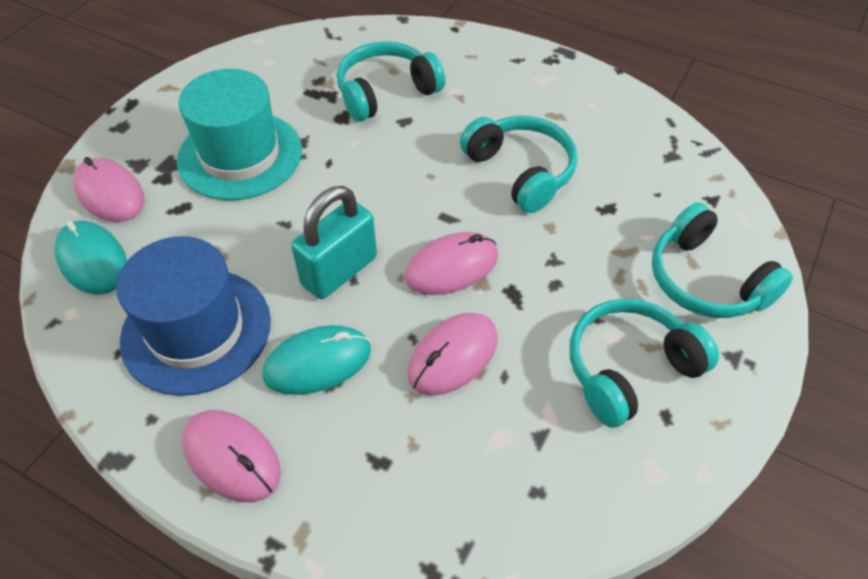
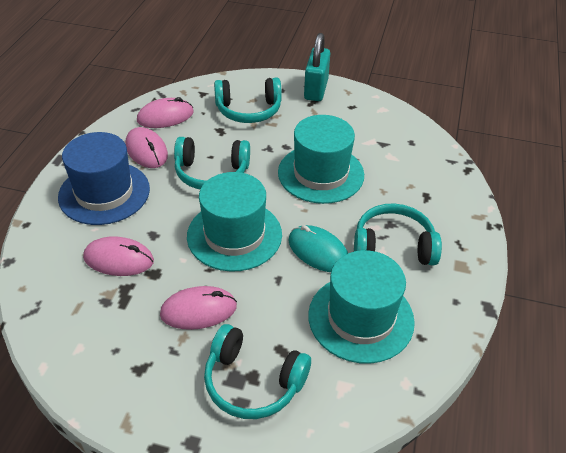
turquoise hat: 1 -> 3
turquoise mouse: 2 -> 1

